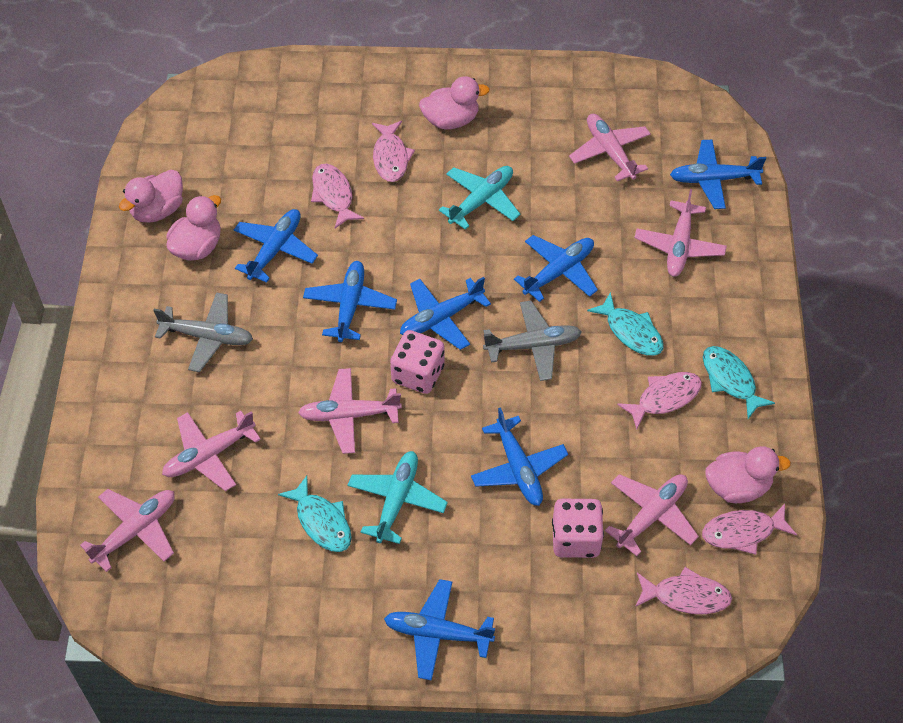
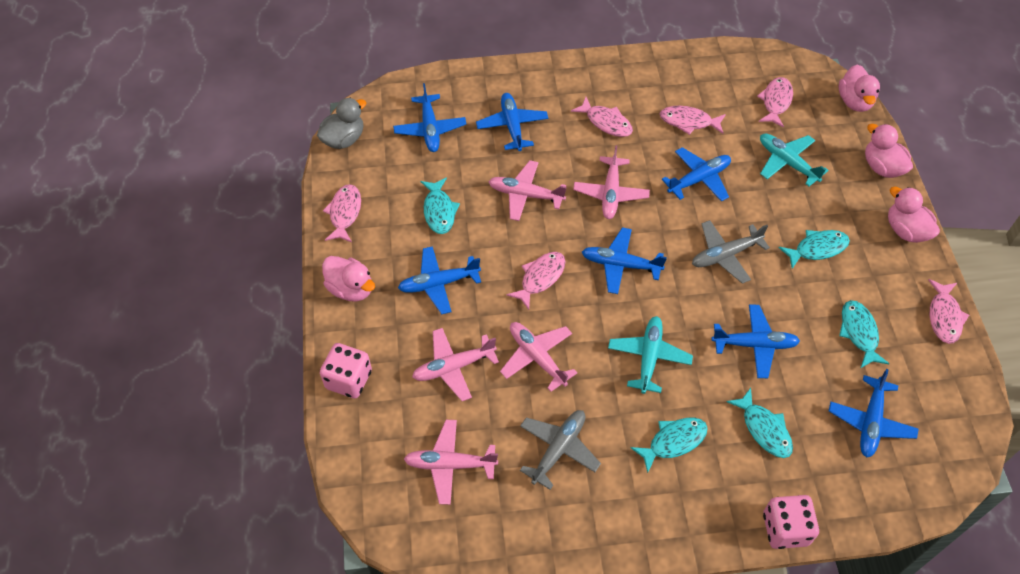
grey duck: 0 -> 1
pink fish: 5 -> 6
pink plane: 6 -> 5
turquoise fish: 3 -> 5

